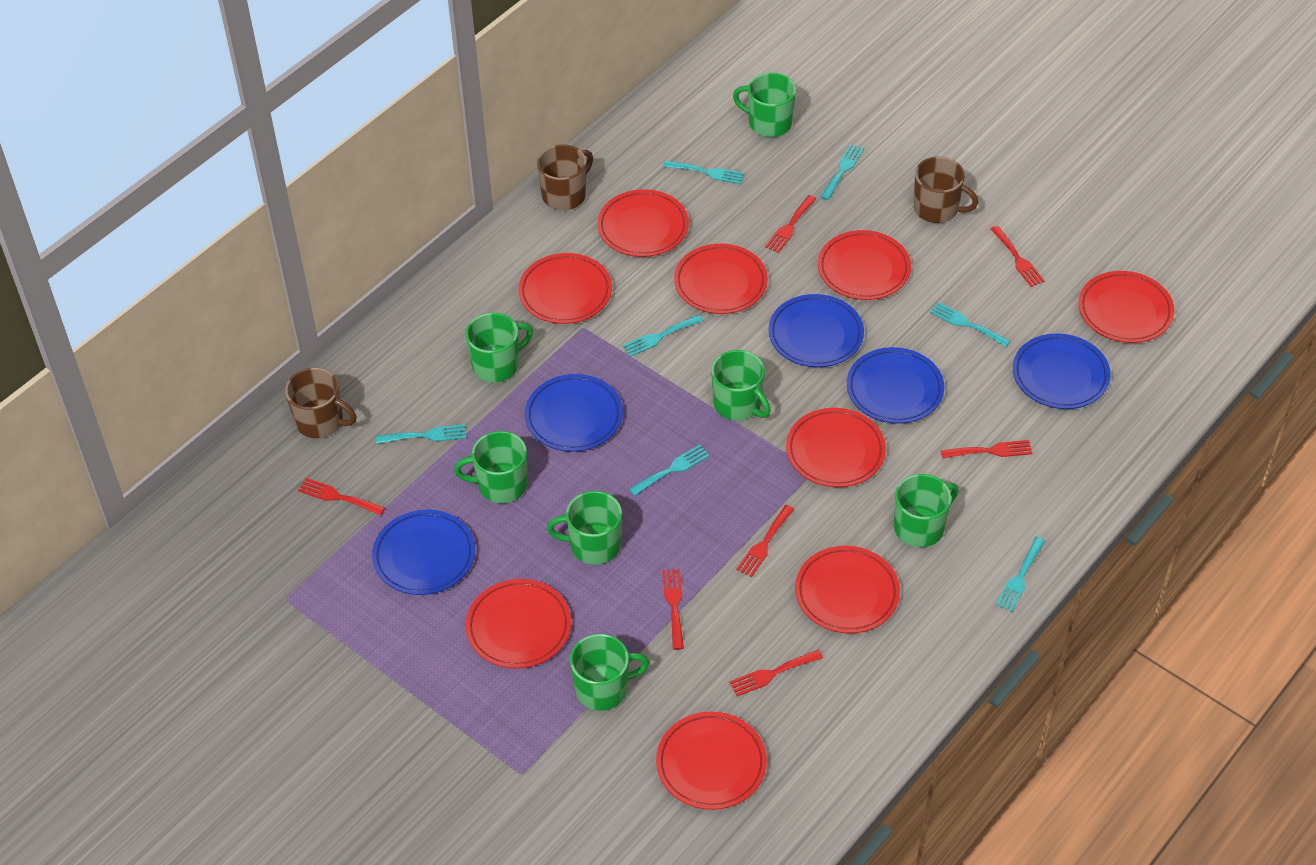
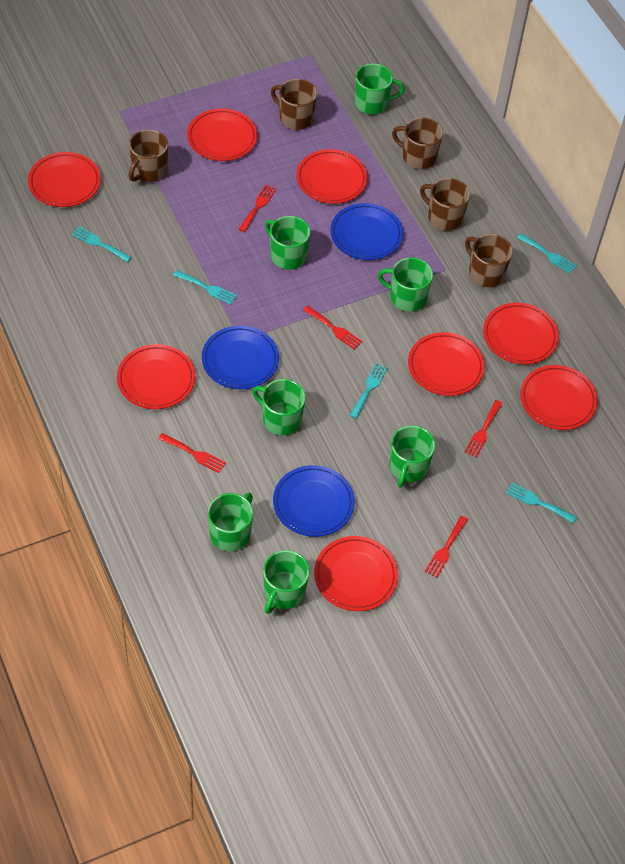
blue plate: 5 -> 3
brown mug: 3 -> 5
red fork: 7 -> 5
red plate: 9 -> 8
turquoise fork: 7 -> 5

